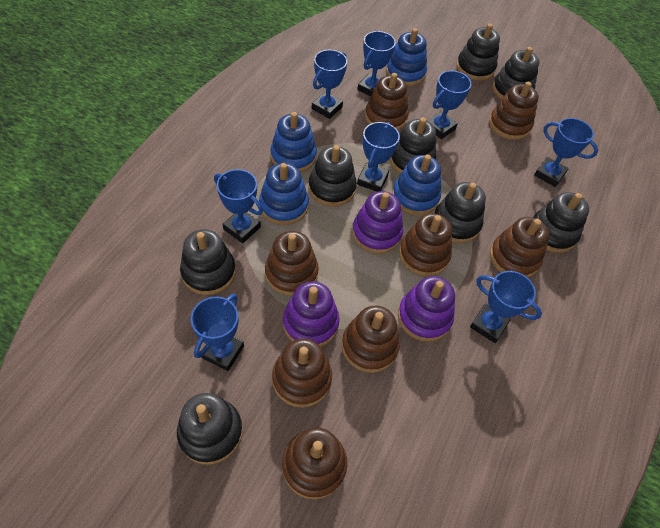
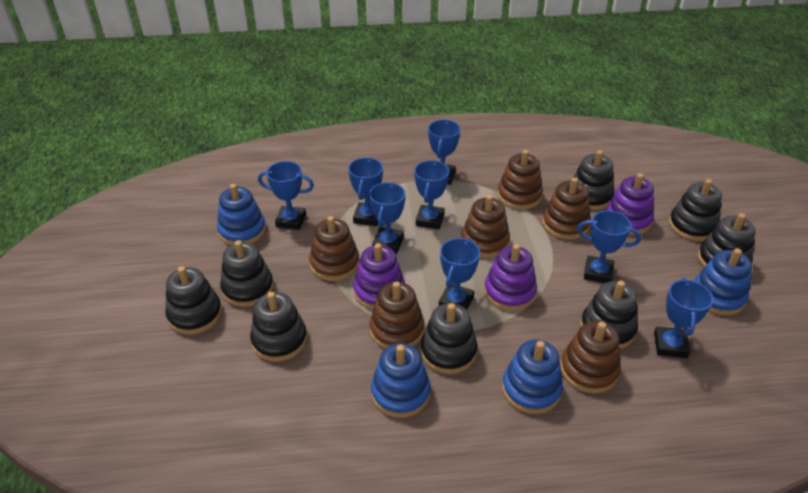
brown stacking toy: 8 -> 6

